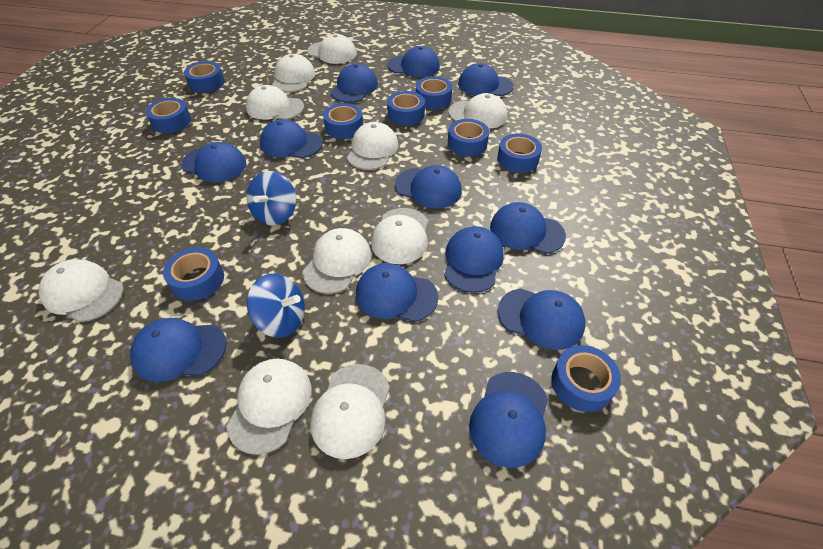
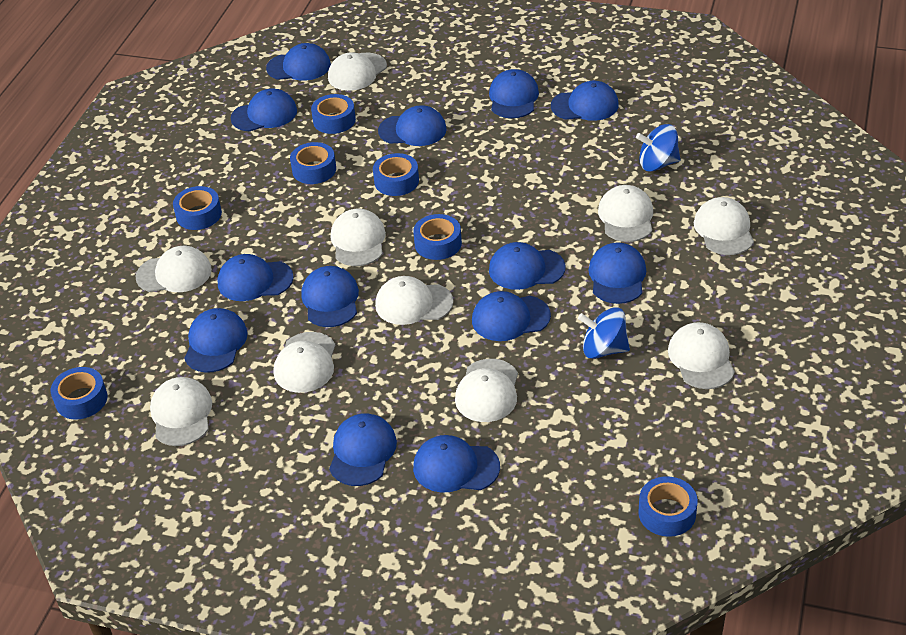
blue cap: 12 -> 13
blue tape: 9 -> 7

